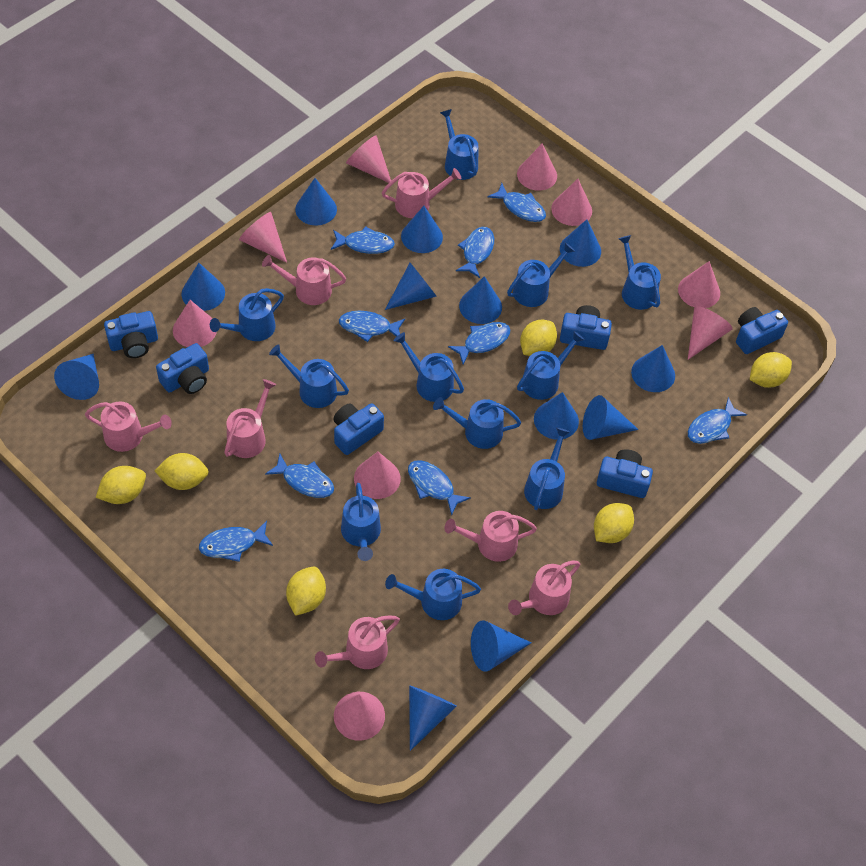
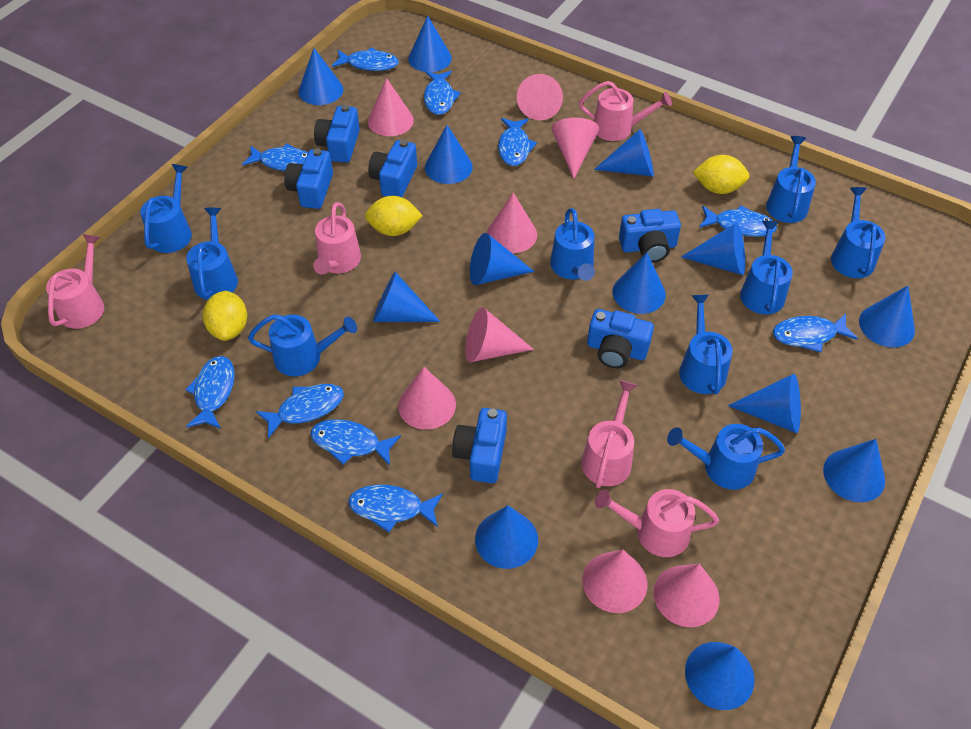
blue cone: 12 -> 13
blue fish: 9 -> 10
blue watering can: 11 -> 9
pink cone: 9 -> 8
pink watering can: 7 -> 5
yellow lemon: 6 -> 3

